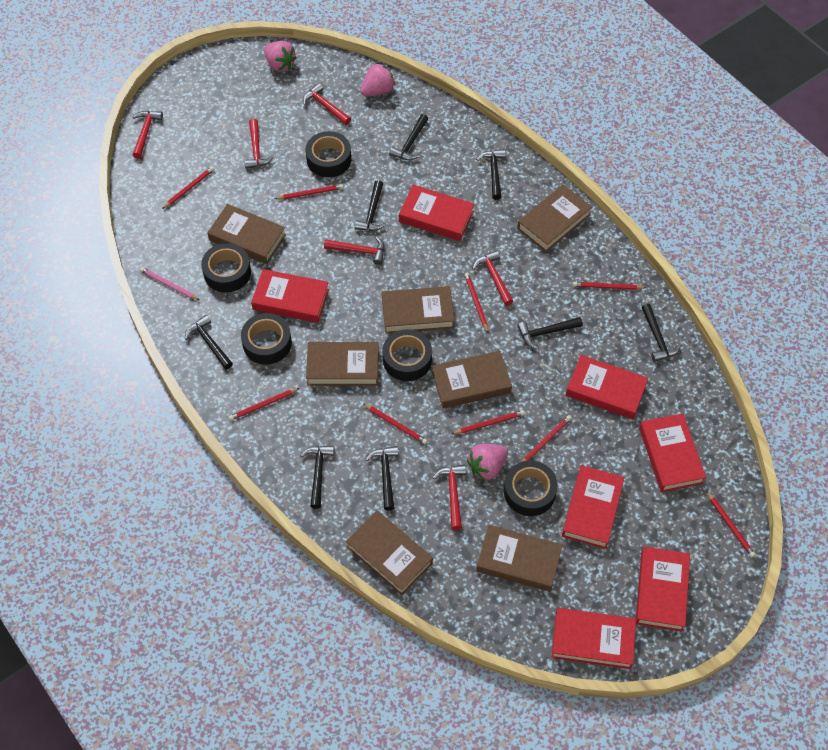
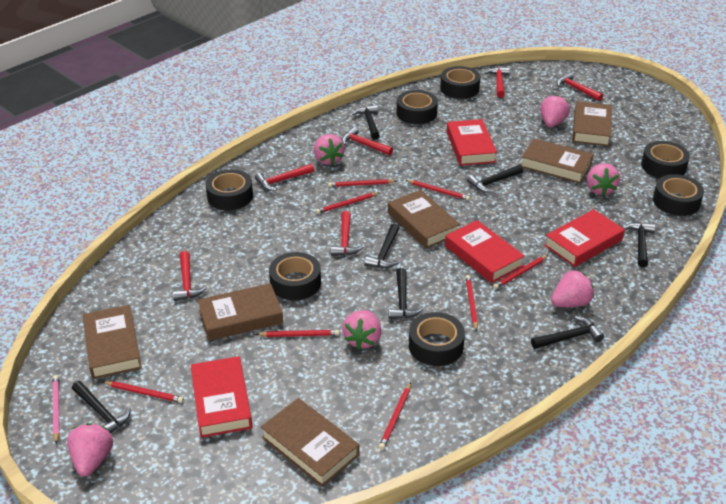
black hammer: 8 -> 7
black tape: 5 -> 7
brown book: 7 -> 6
pink strawberry: 3 -> 6
red book: 7 -> 4
red pencil: 9 -> 8

